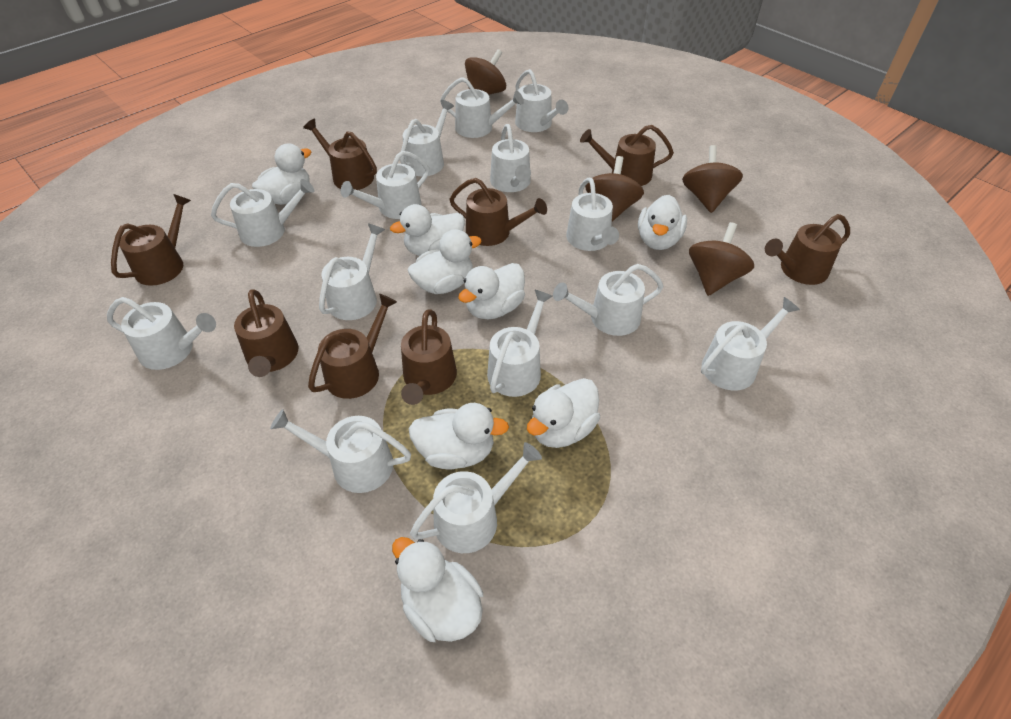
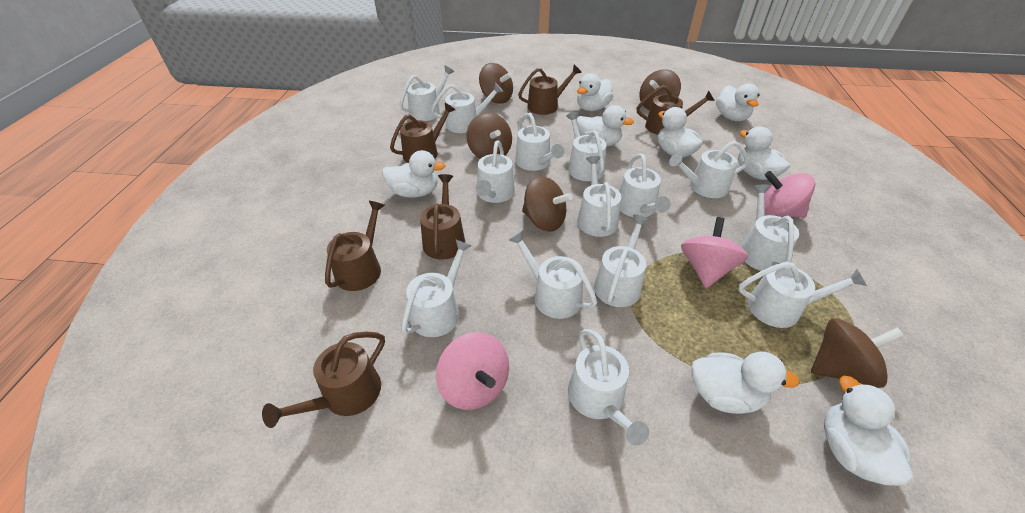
brown spinning top: 4 -> 5
brown watering can: 8 -> 6
pink spinning top: 0 -> 3

